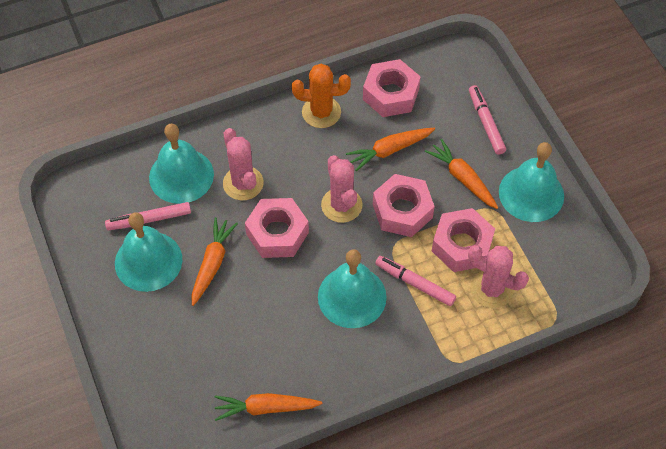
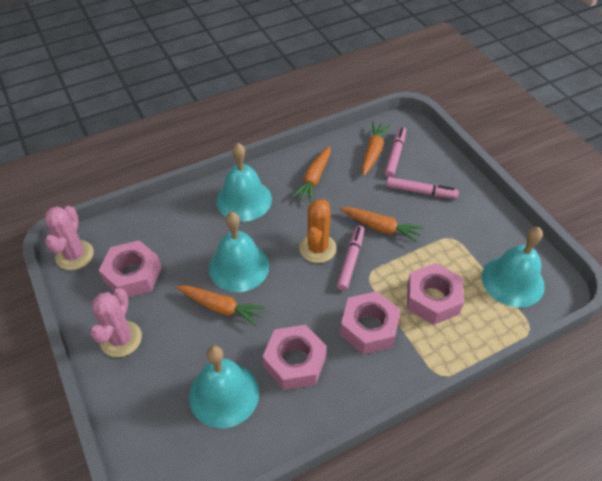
pink cactus: 3 -> 2

